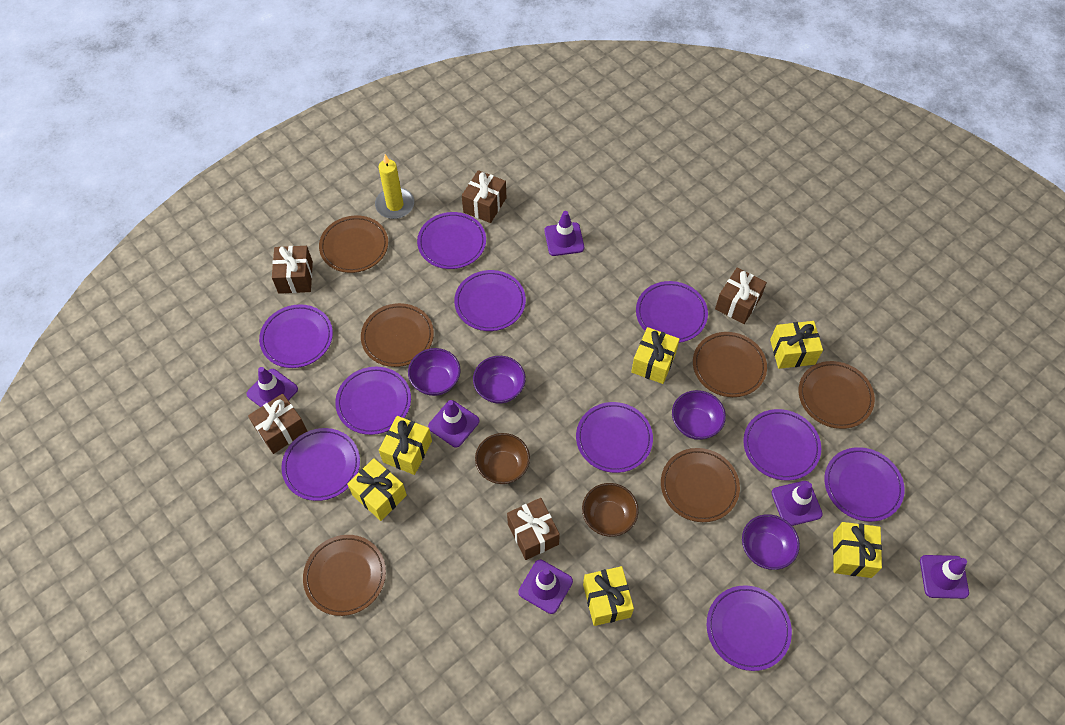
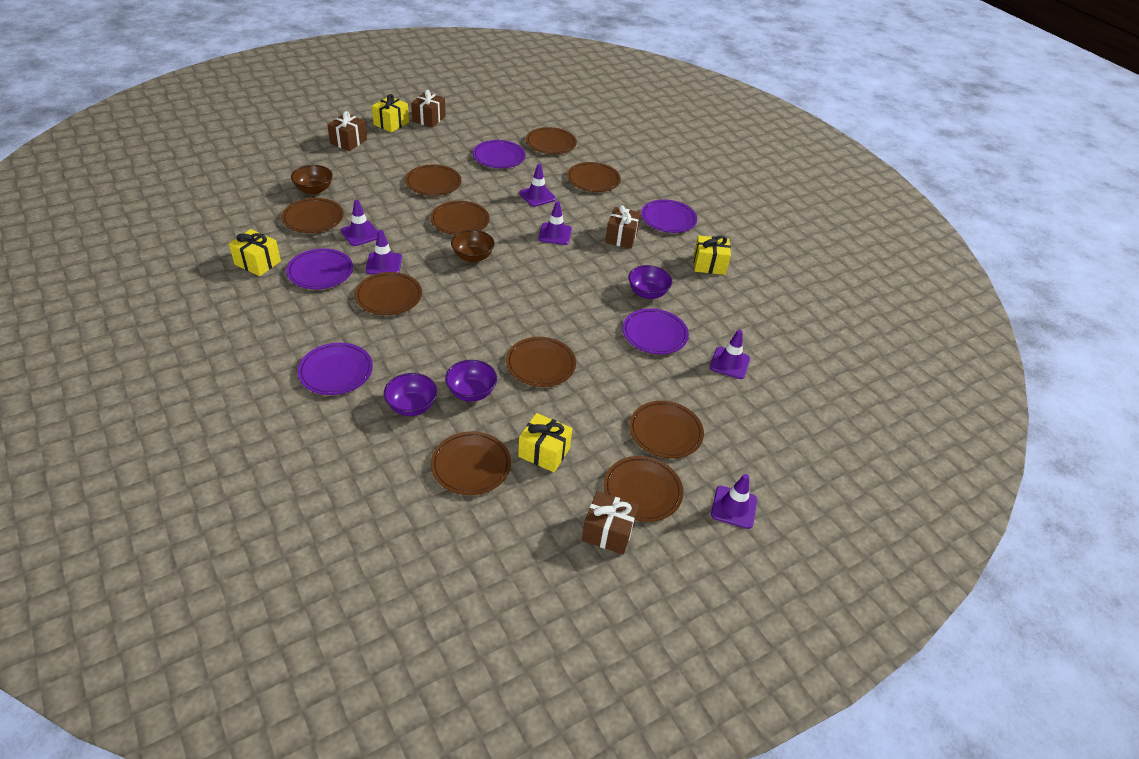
brown gift: 5 -> 4
brown plate: 6 -> 10
purple bowl: 4 -> 3
purple plate: 10 -> 5
yellow candle: 1 -> 0
yellow gift: 6 -> 4

